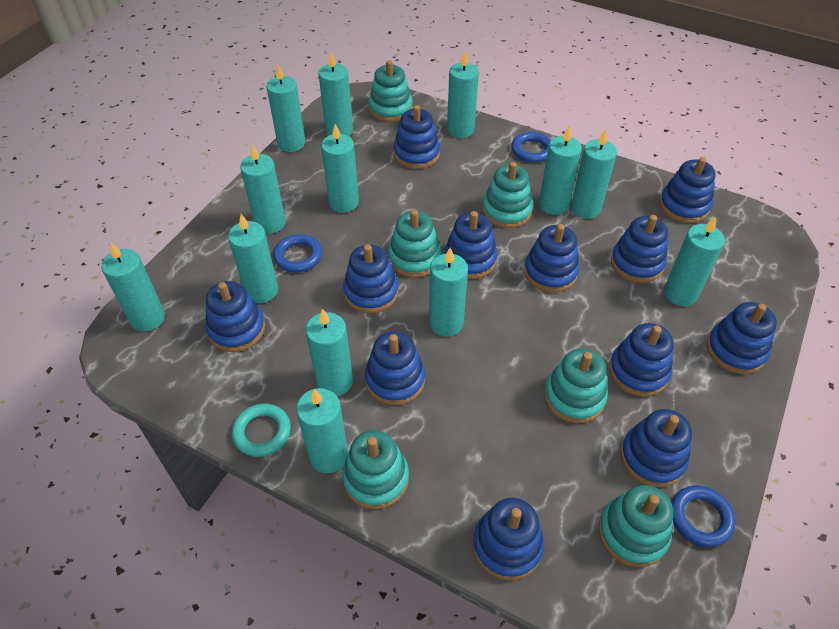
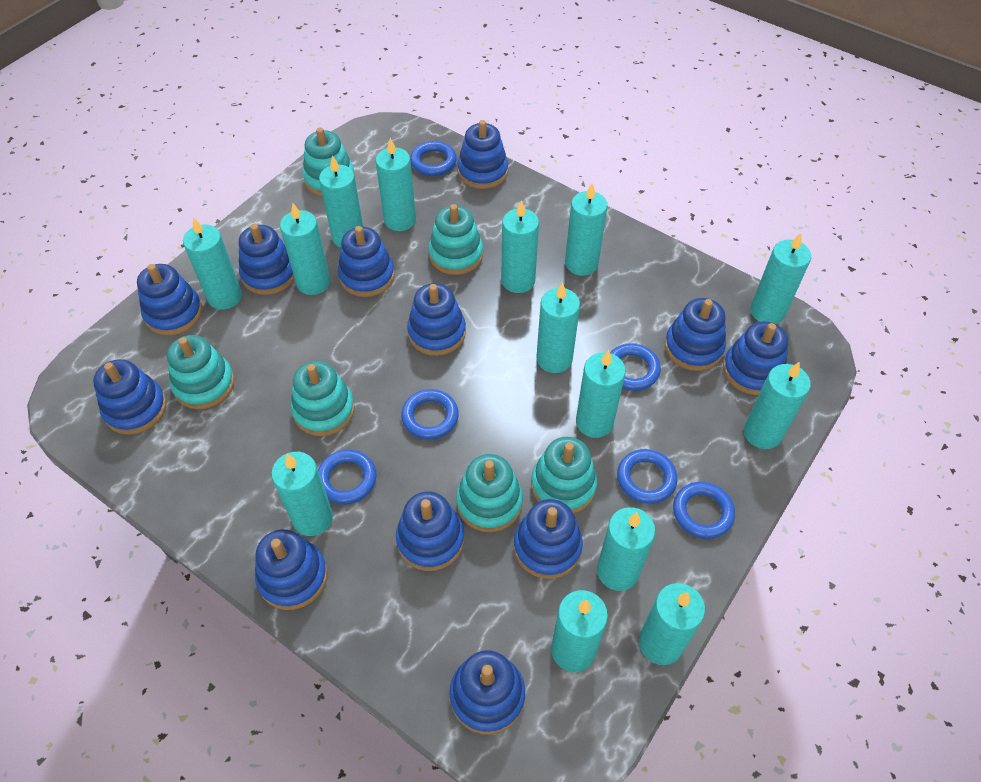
blue ring: 3 -> 6
turquoise candle: 13 -> 14
turquoise ring: 1 -> 0

